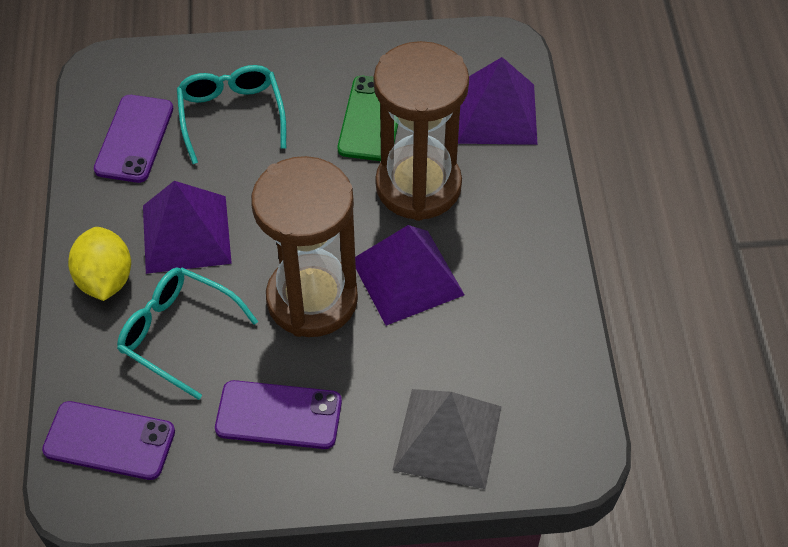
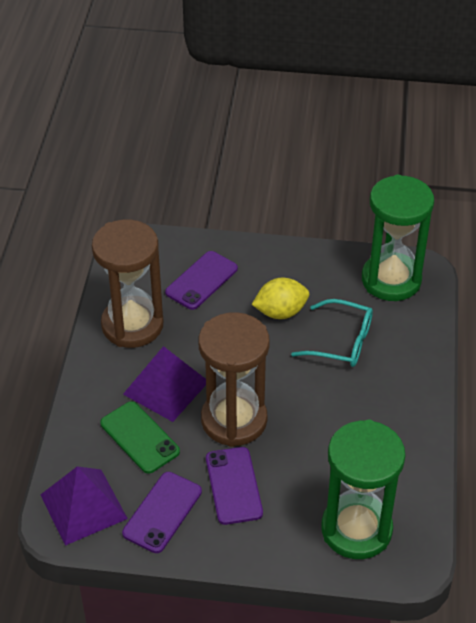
green hourglass: 0 -> 2
grey pyramid: 1 -> 0
purple pyramid: 3 -> 2
turquoise glasses: 2 -> 1

